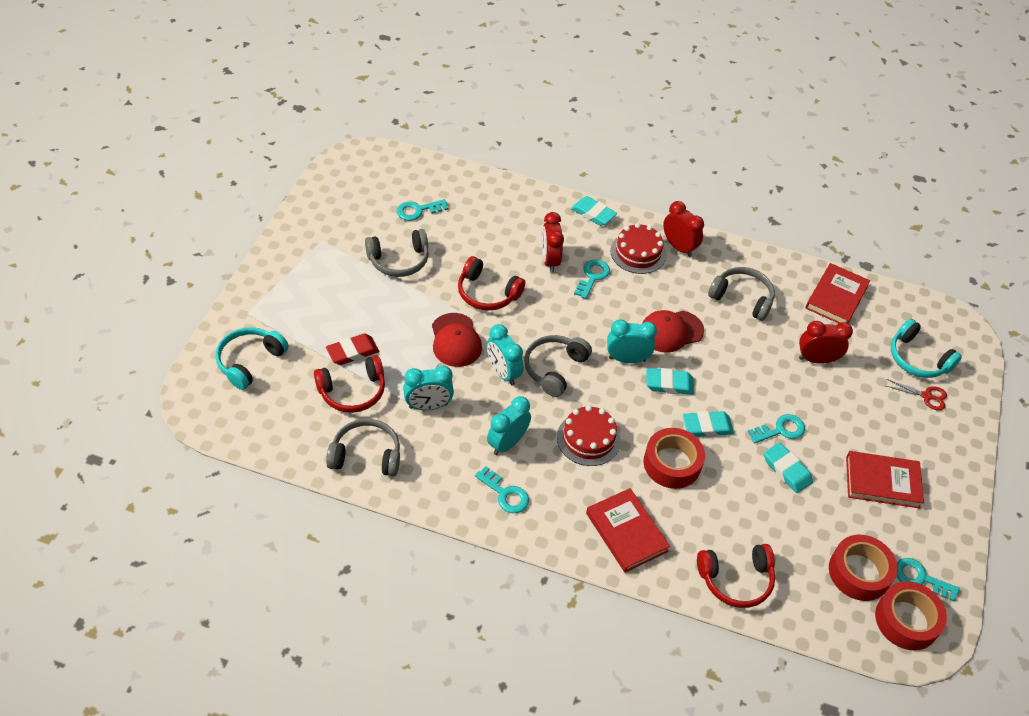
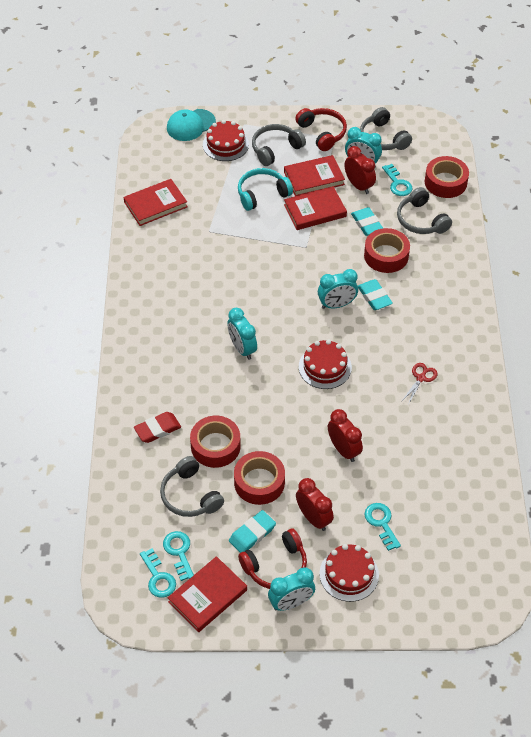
red book: 3 -> 4
red cake: 2 -> 3
red cap: 2 -> 0
red headphones: 3 -> 2
red tape: 3 -> 4
turquoise cap: 0 -> 1
turquoise eraser: 4 -> 3
turquoise headphones: 2 -> 1
turquoise key: 5 -> 4

